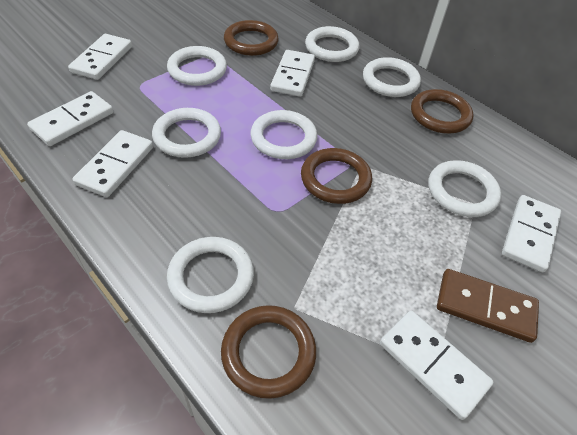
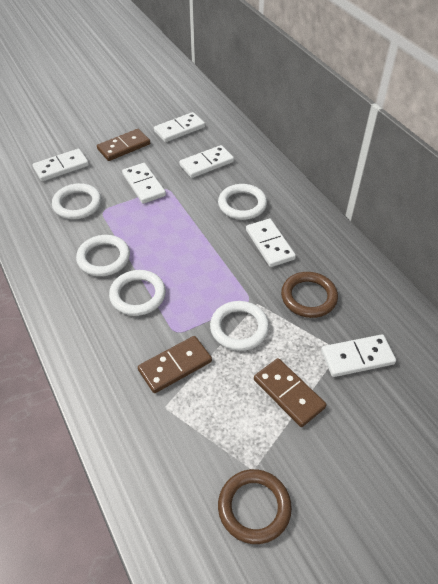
brown domino: 1 -> 3
brown ring: 4 -> 2
white ring: 7 -> 5

